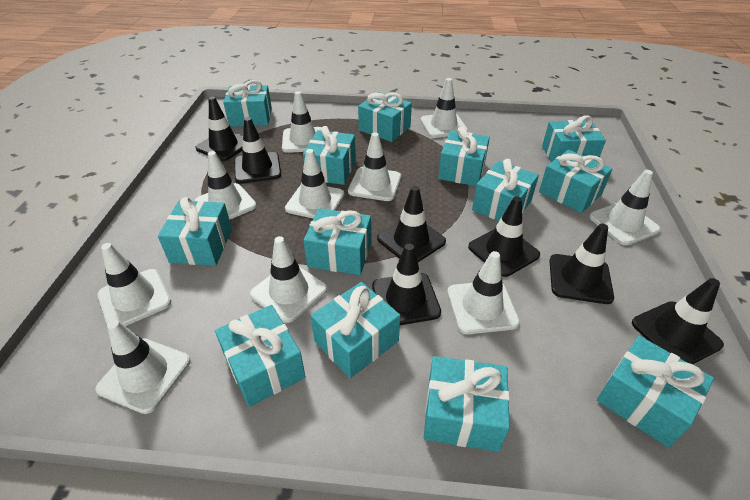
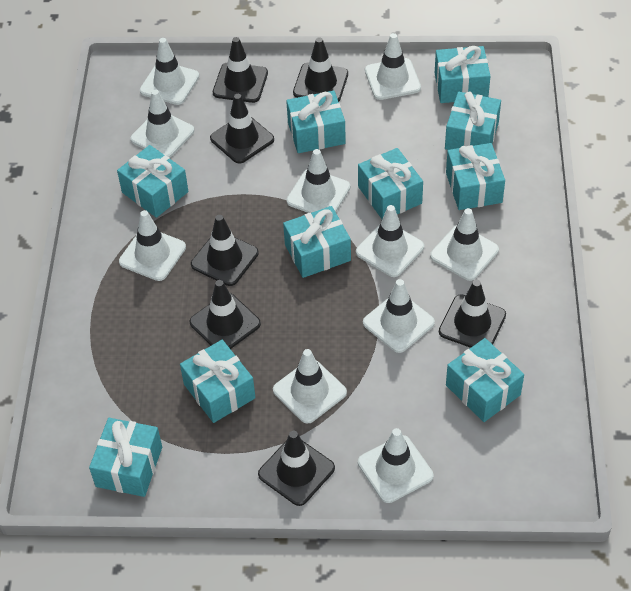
turquoise gift: 13 -> 10

